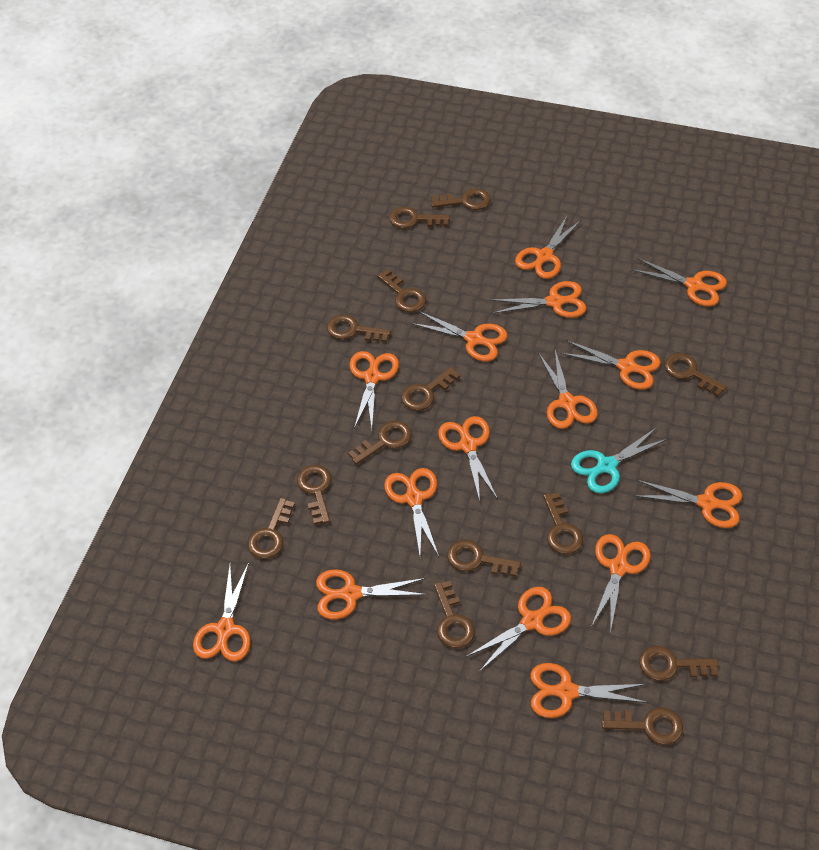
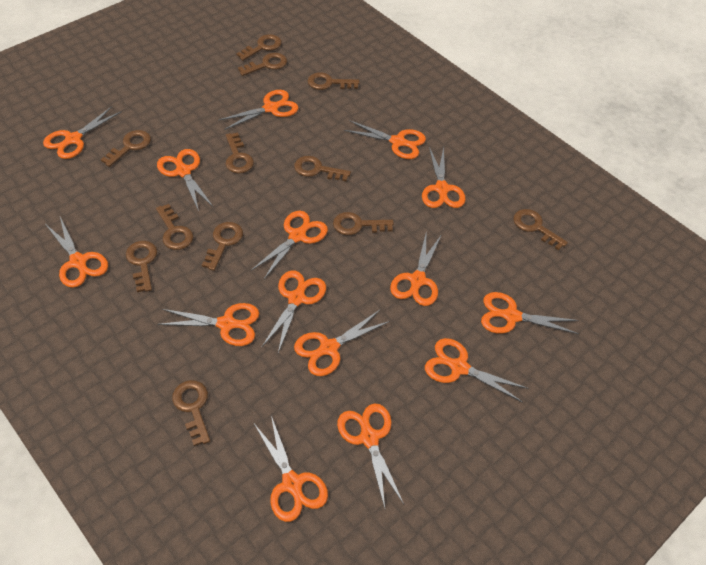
brown key: 14 -> 12
turquoise scissors: 1 -> 0

